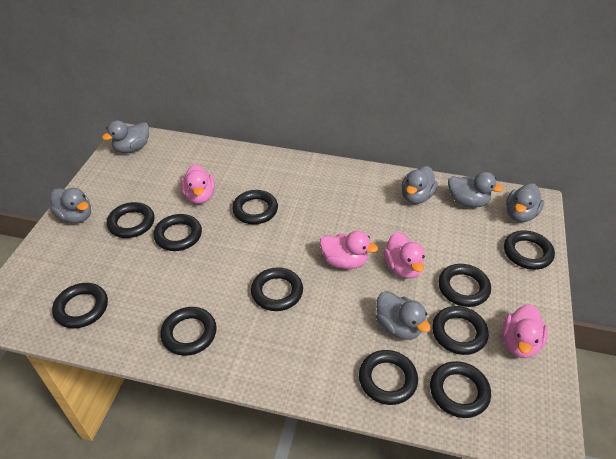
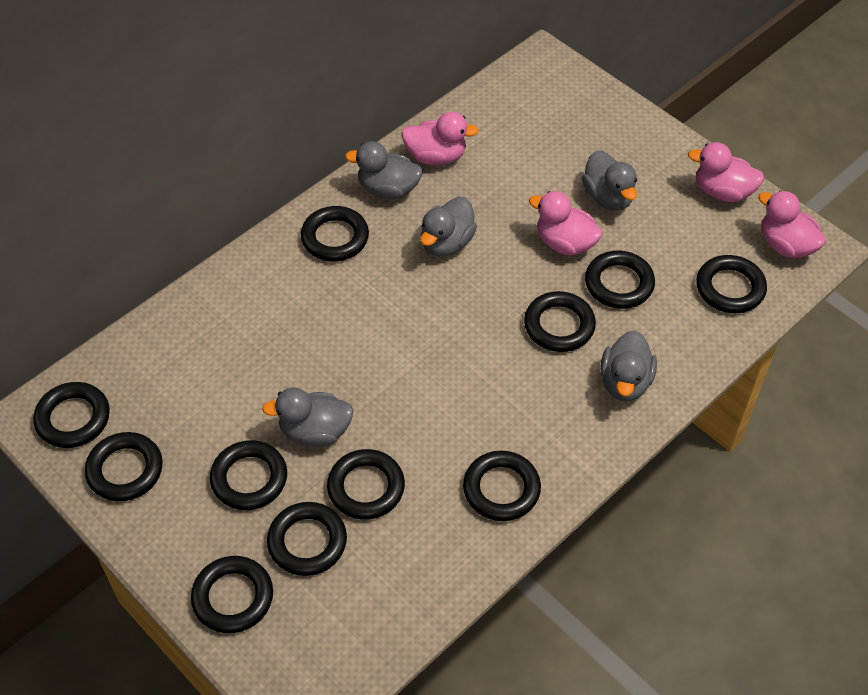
grey duck: 6 -> 5

